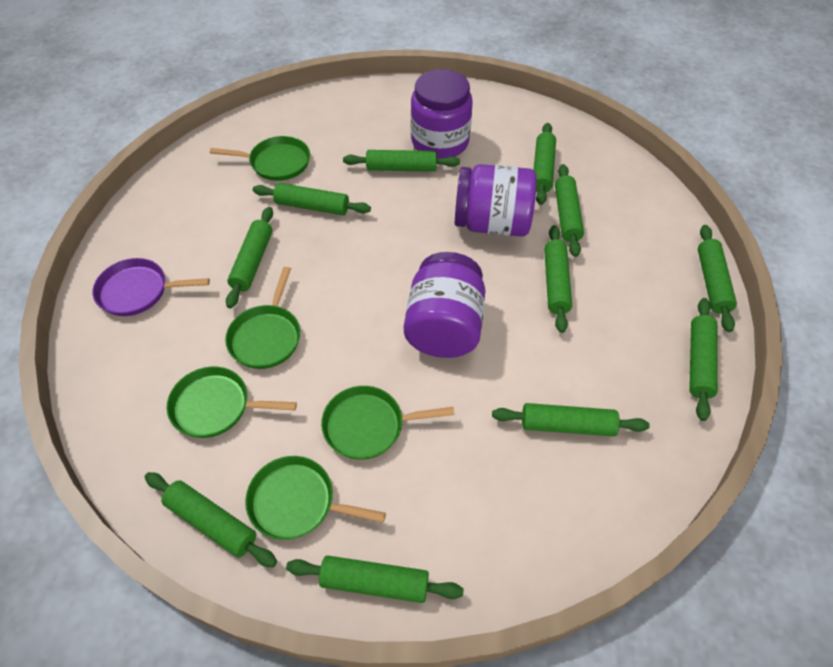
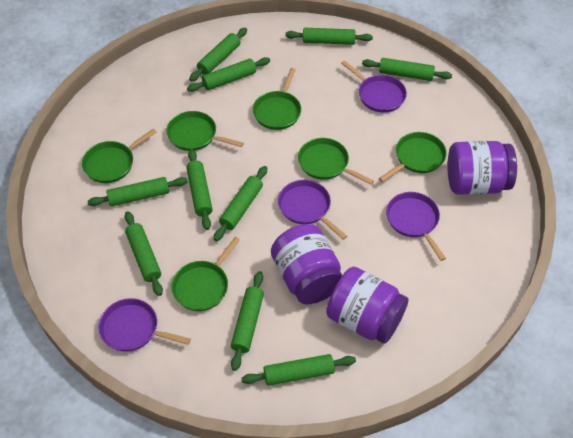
green pan: 5 -> 6
green rolling pin: 11 -> 10
purple pan: 1 -> 4

